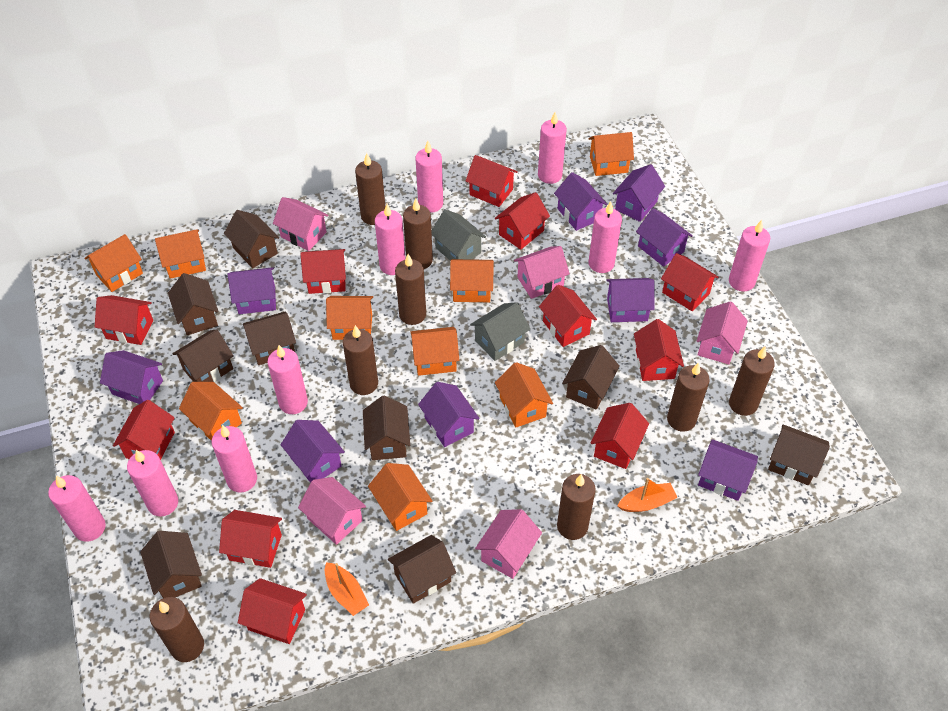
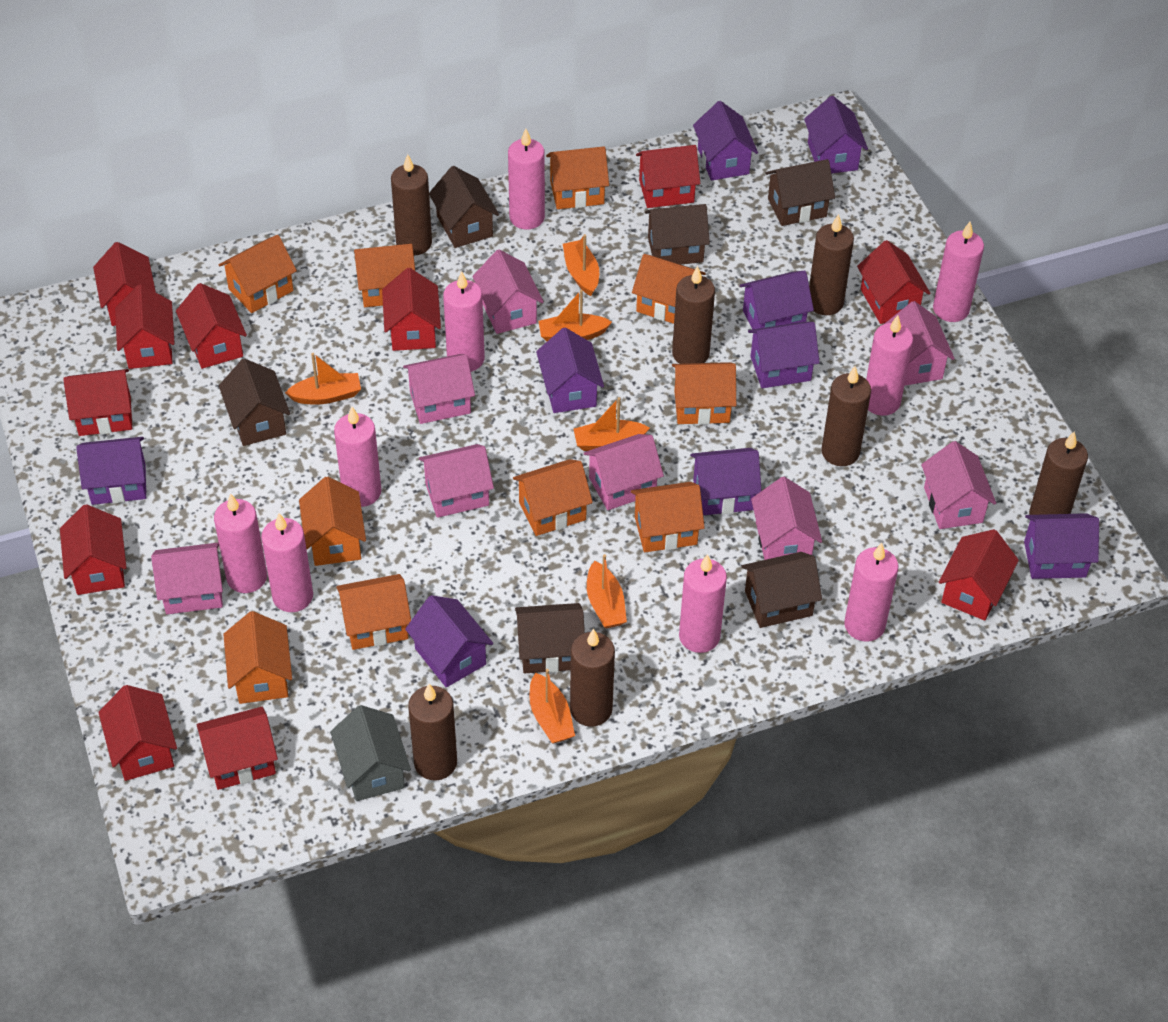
brown candle: 8 -> 7
brown house: 9 -> 6
grey house: 2 -> 1
orange boat: 2 -> 6
orange house: 9 -> 10
pink house: 5 -> 8

